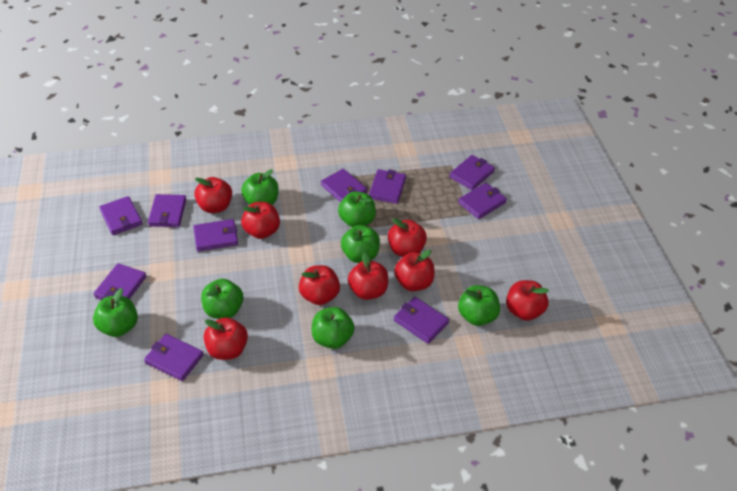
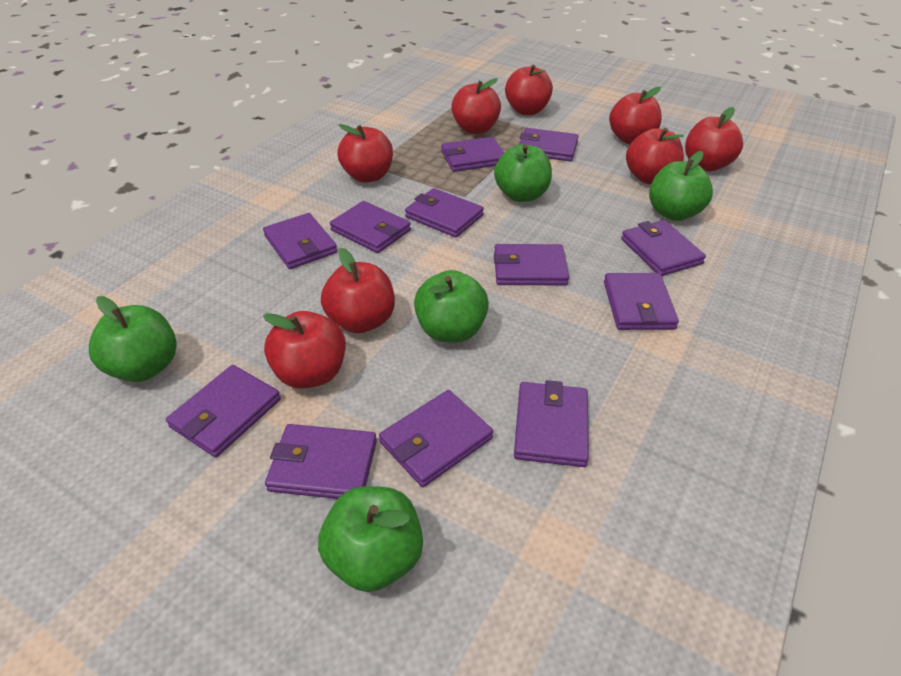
green apple: 7 -> 5
purple wallet: 10 -> 12

